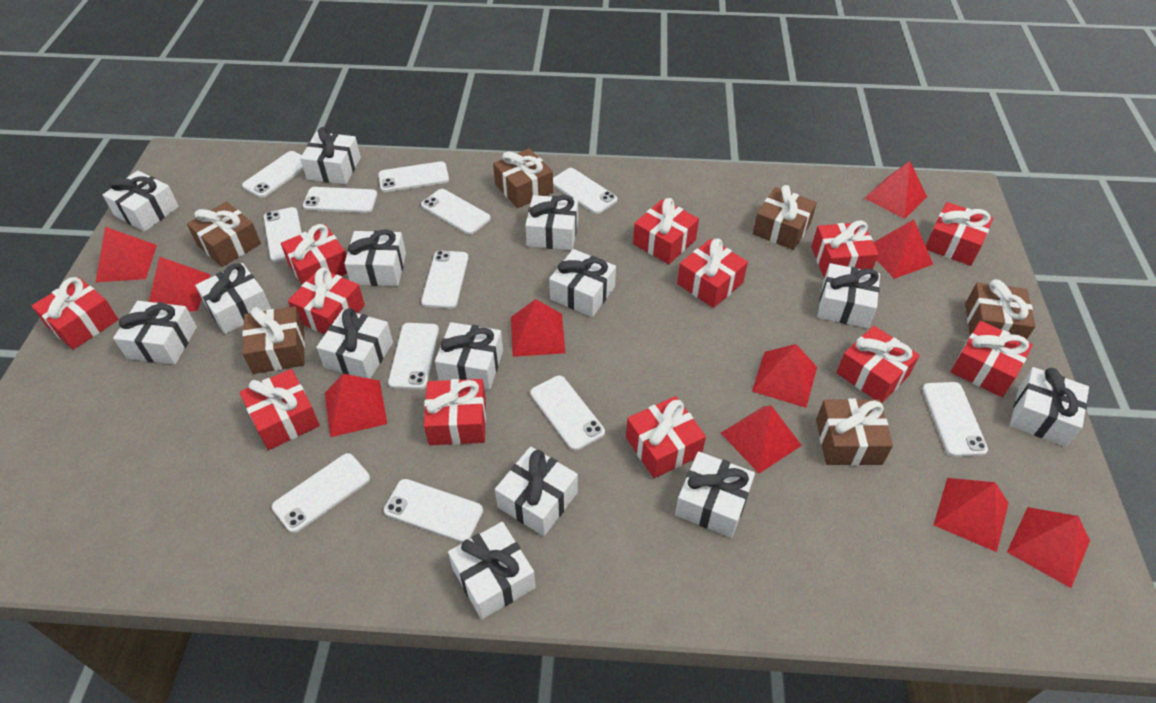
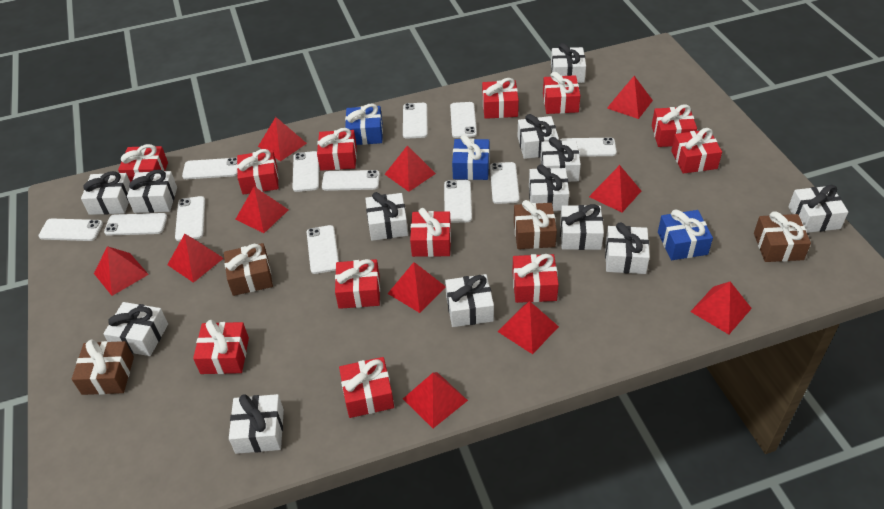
blue gift: 0 -> 3
brown gift: 6 -> 4
red pyramid: 10 -> 11
white gift: 14 -> 13

